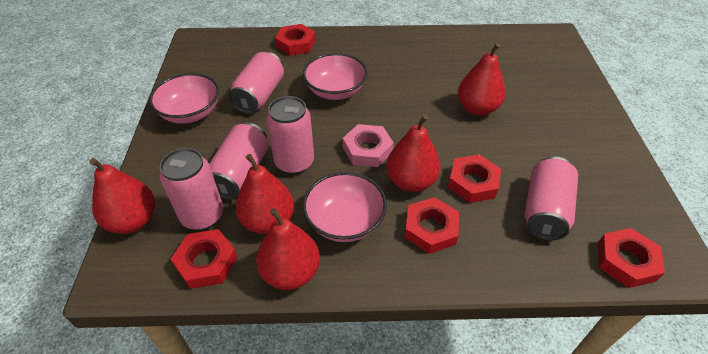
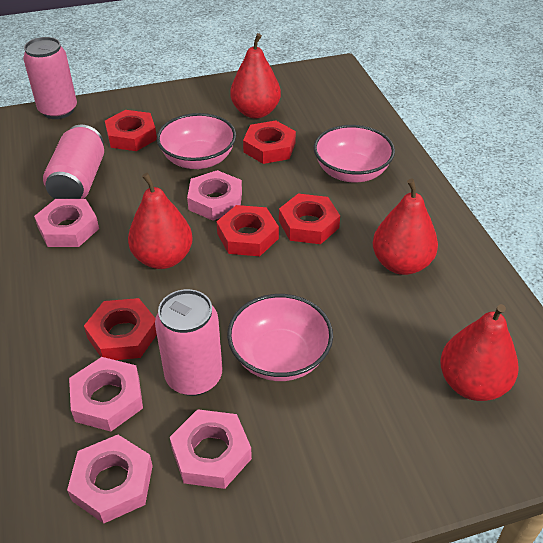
pink can: 5 -> 3
pink nut: 1 -> 5
red pear: 5 -> 4

